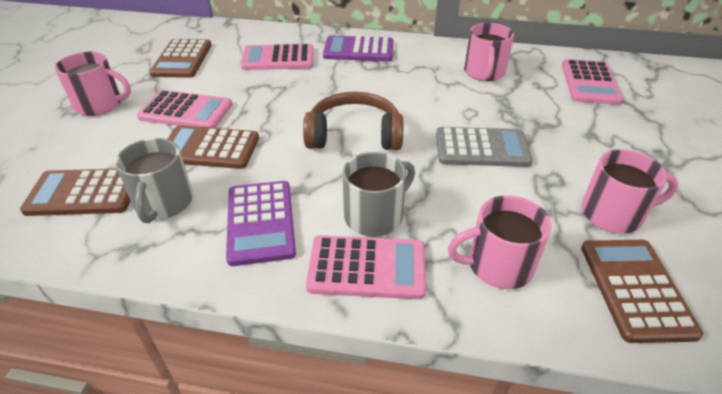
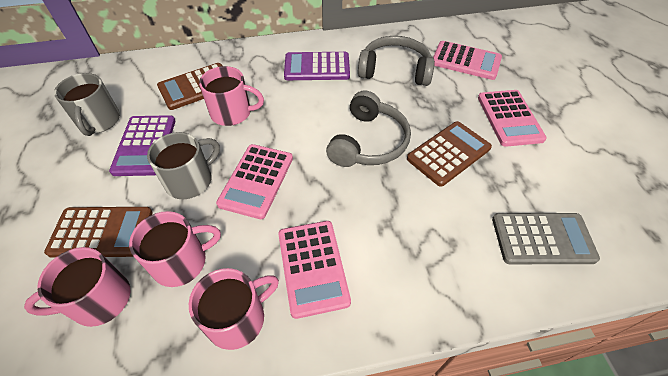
brown calculator: 4 -> 3
brown headphones: 1 -> 0
grey headphones: 0 -> 2

